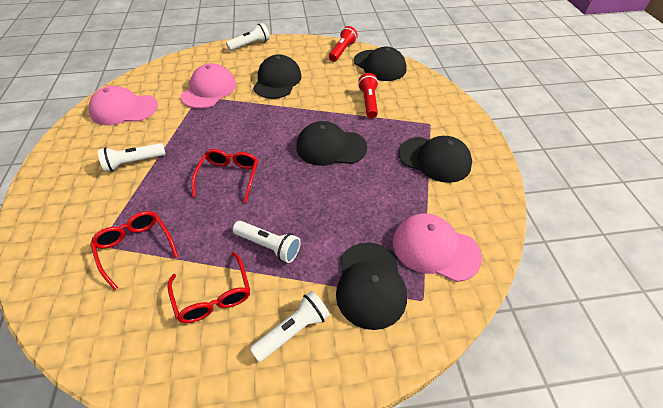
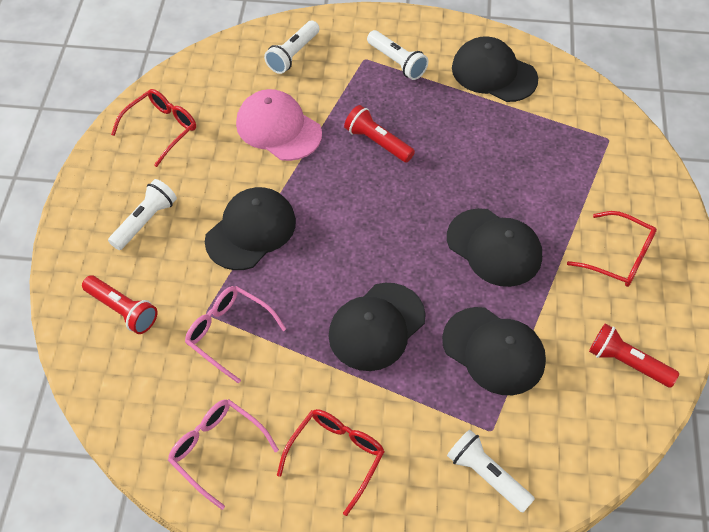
pink cap: 3 -> 1
pink glasses: 0 -> 2
red flashlight: 2 -> 3

